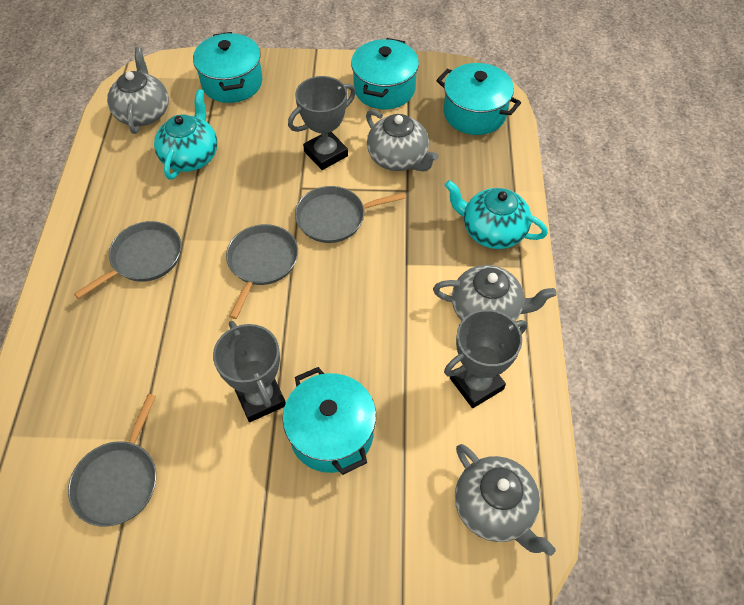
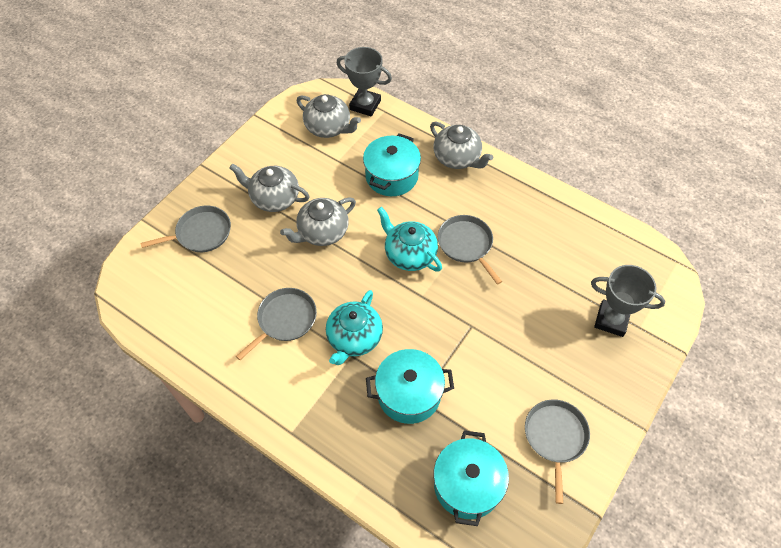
grey trophy: 3 -> 2
turquoise pot: 4 -> 3

